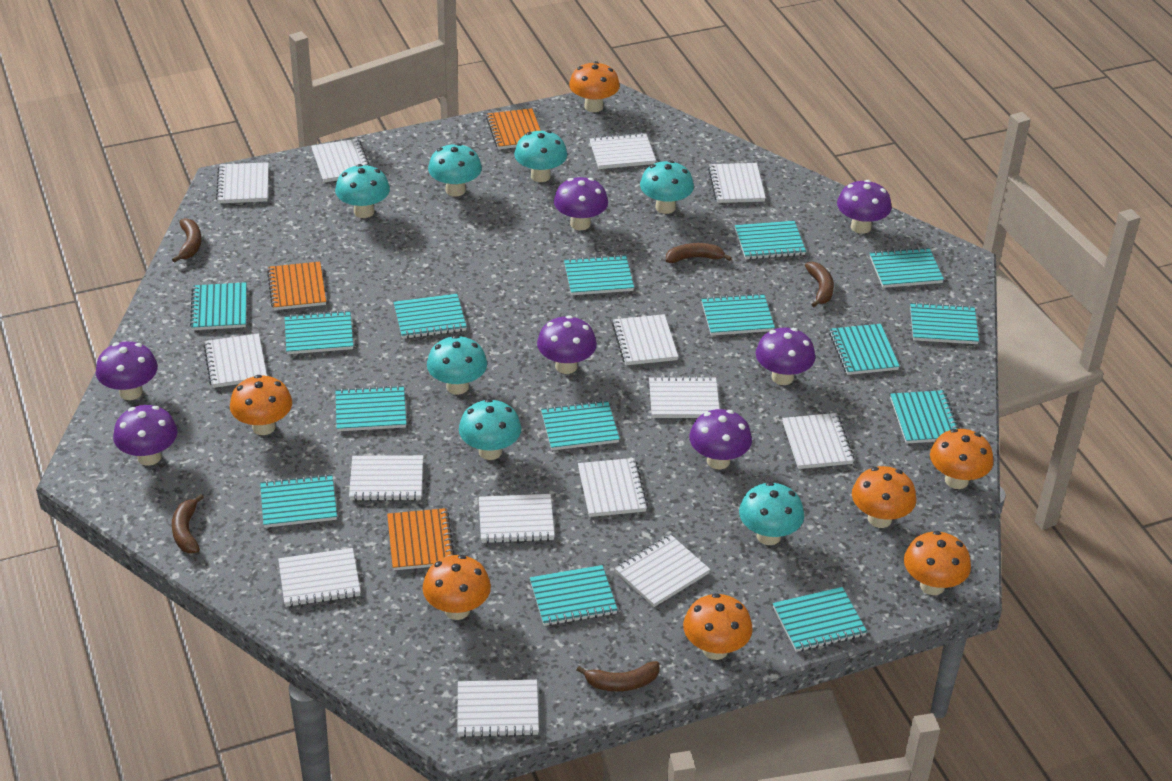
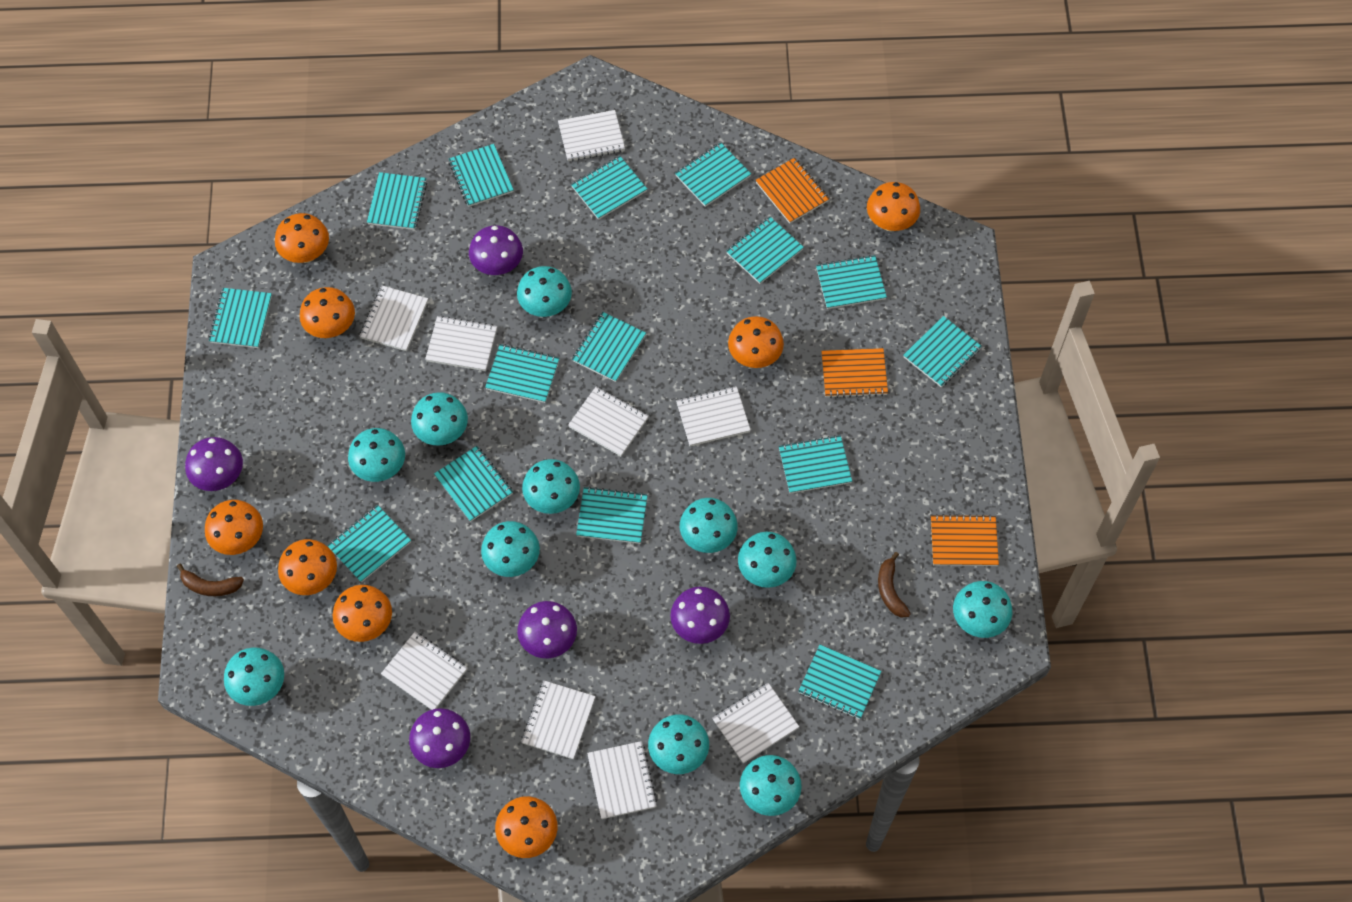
brown banana: 5 -> 2
orange mushroom: 7 -> 8
purple mushroom: 7 -> 5
turquoise mushroom: 7 -> 11
white notebook: 14 -> 9

